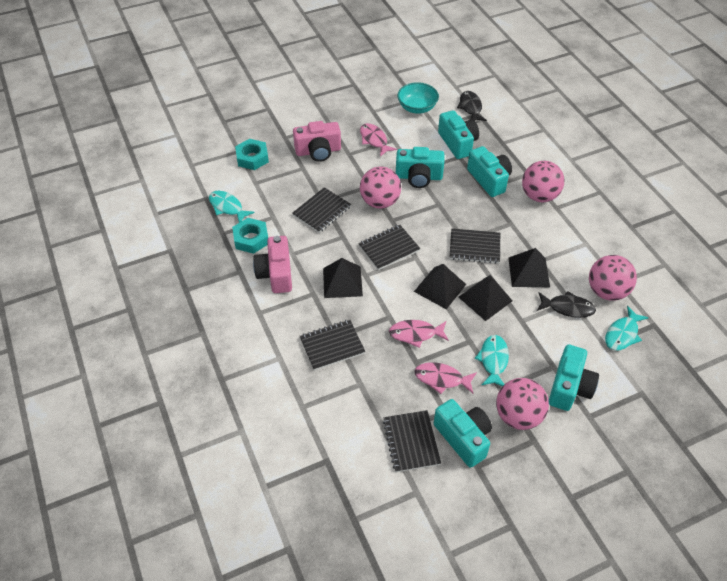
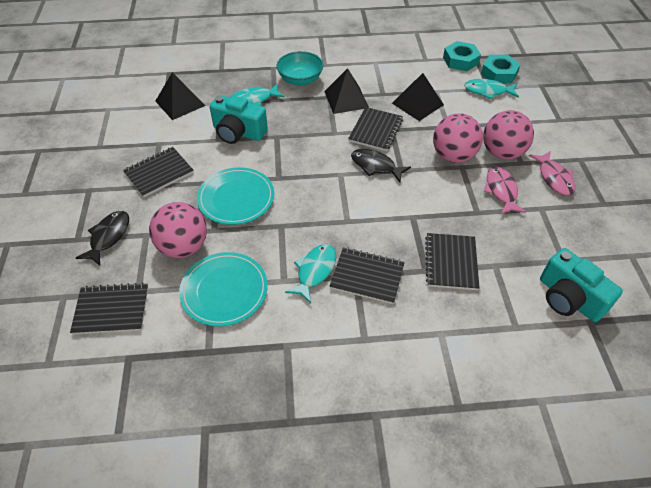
black pyramid: 4 -> 3
pink ball: 4 -> 3
pink camera: 2 -> 0
pink fish: 3 -> 2
turquoise camera: 5 -> 2
turquoise plate: 0 -> 2

